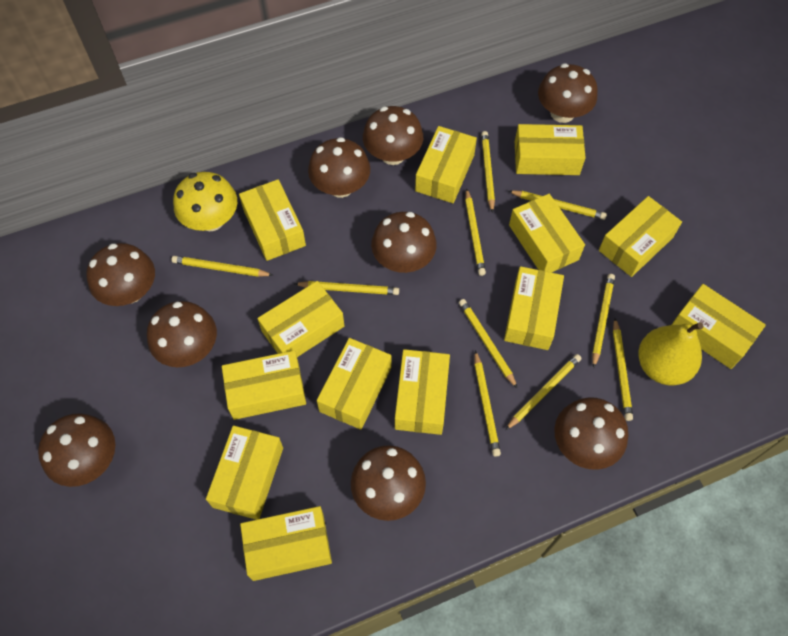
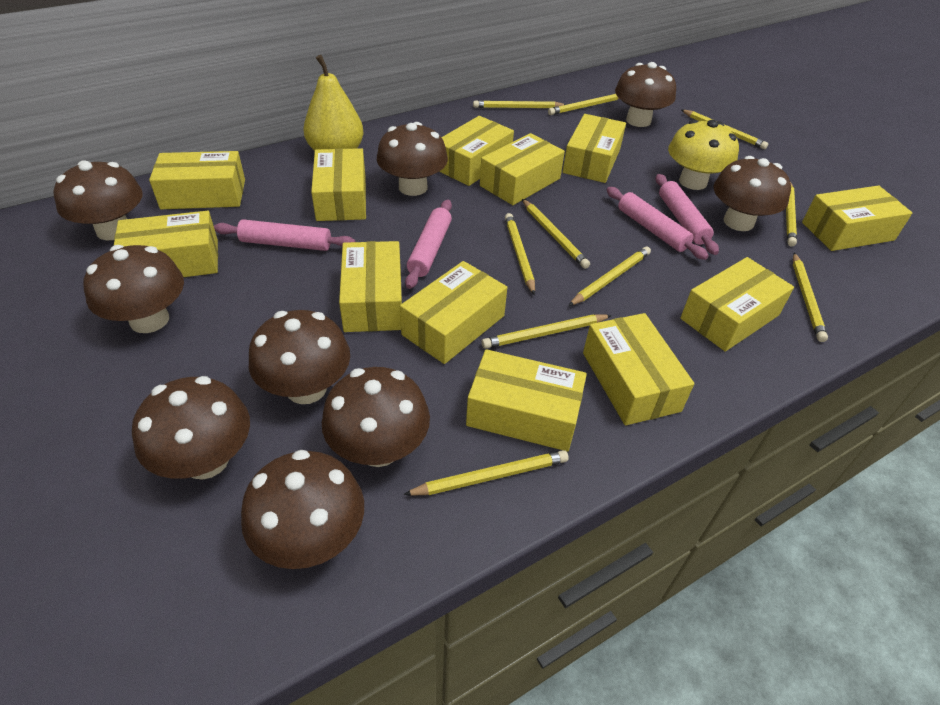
pink rolling pin: 0 -> 4
yellow box: 13 -> 12

